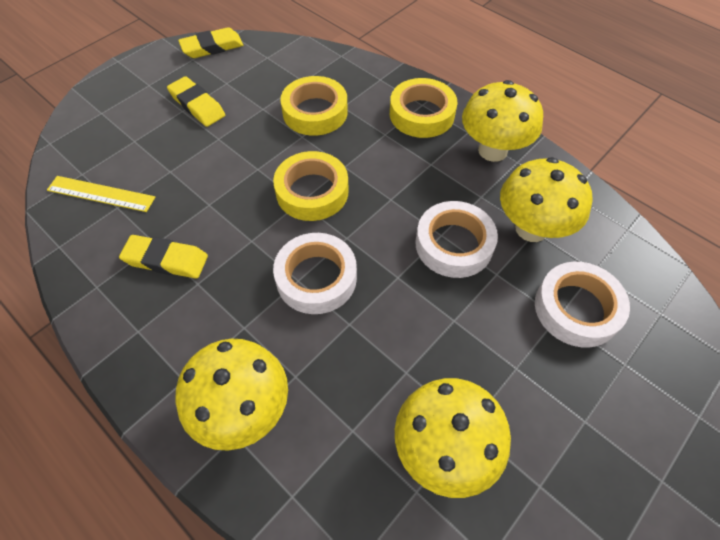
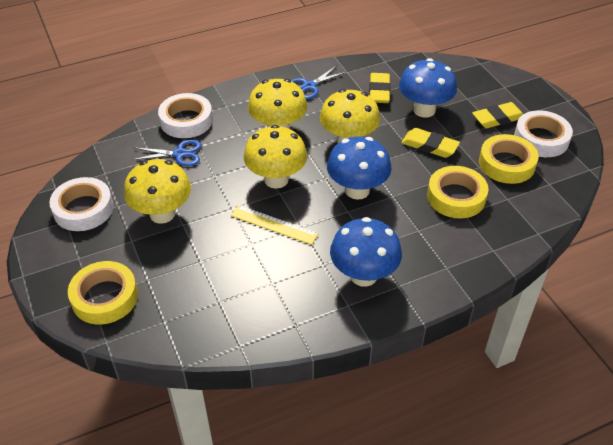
blue mushroom: 0 -> 3
blue scissors: 0 -> 2

